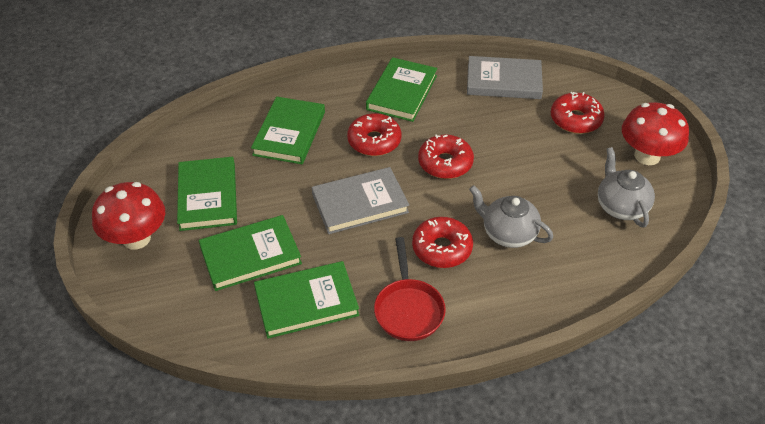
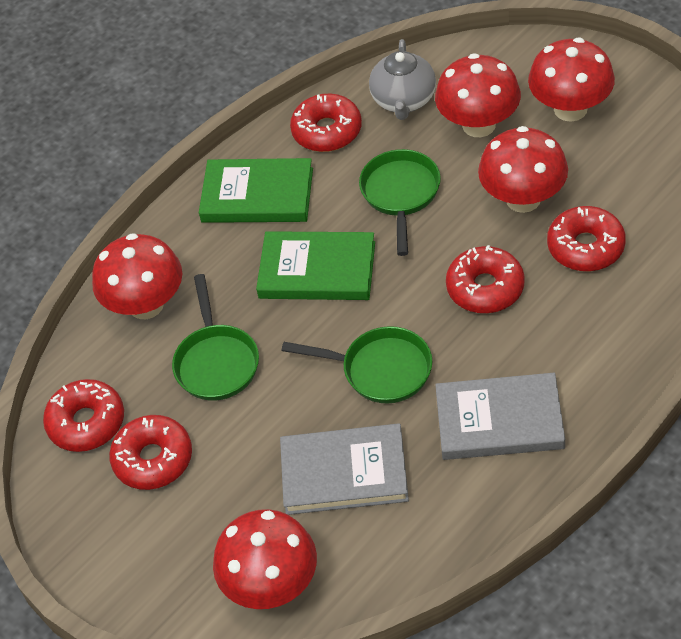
green book: 5 -> 2
green pan: 0 -> 3
grey teapot: 2 -> 1
red donut: 4 -> 5
red mushroom: 2 -> 5
red pan: 1 -> 0

